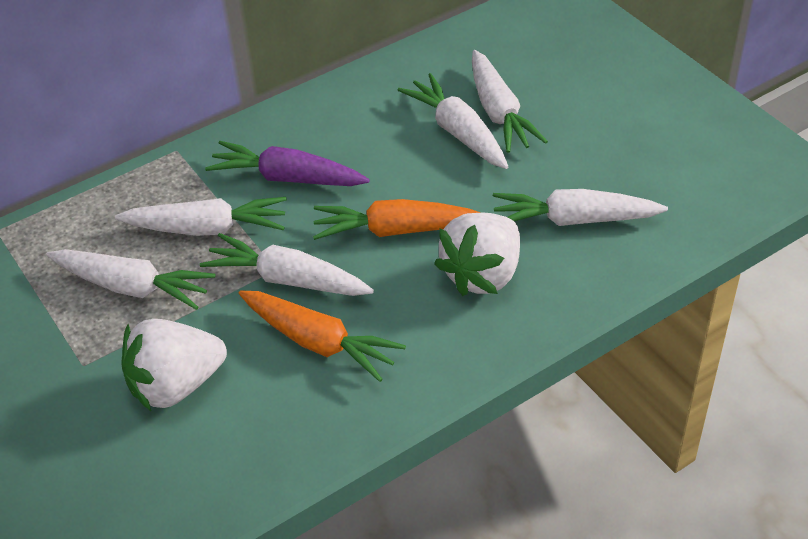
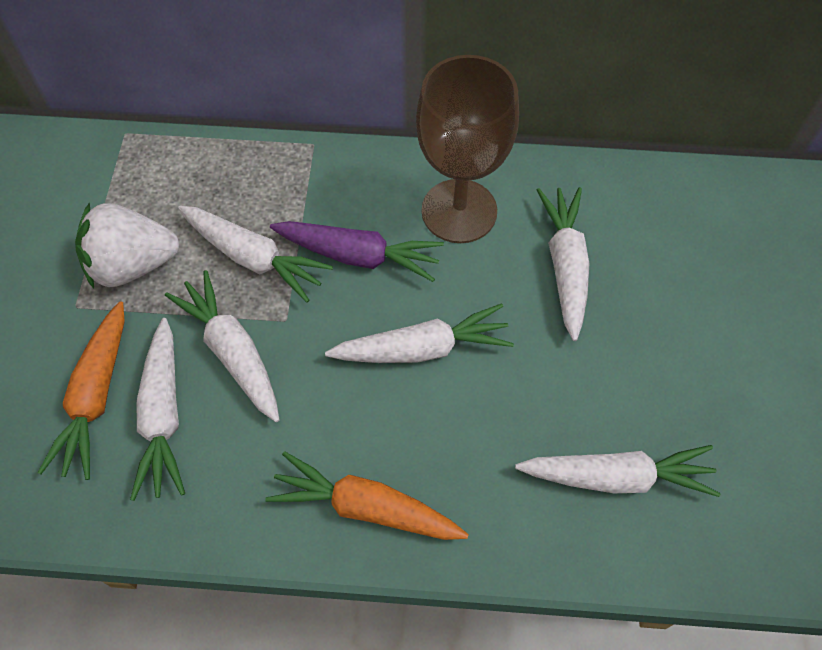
brown goblet: 0 -> 1
white strawberry: 2 -> 1

